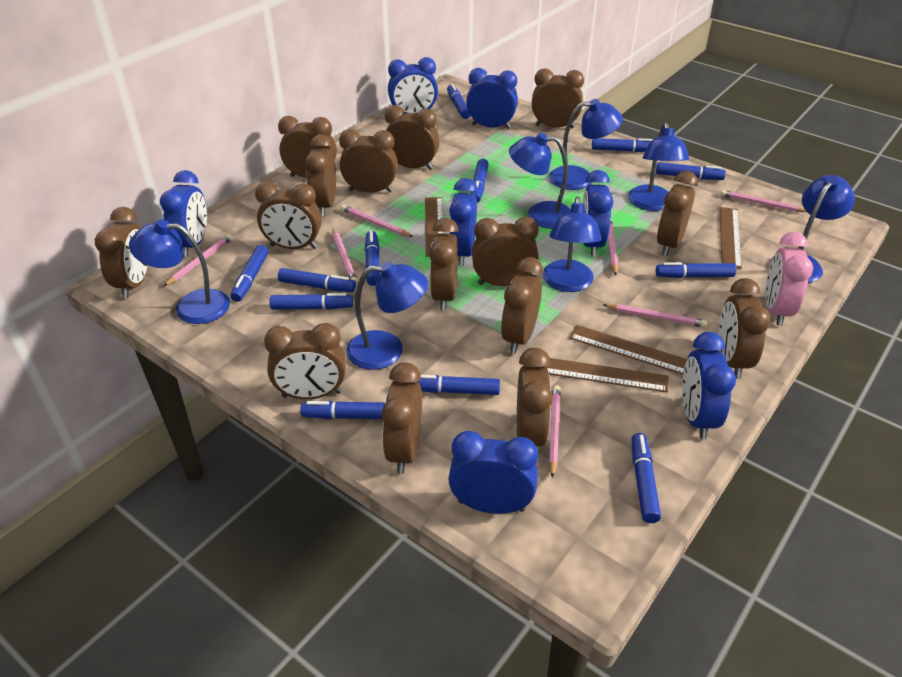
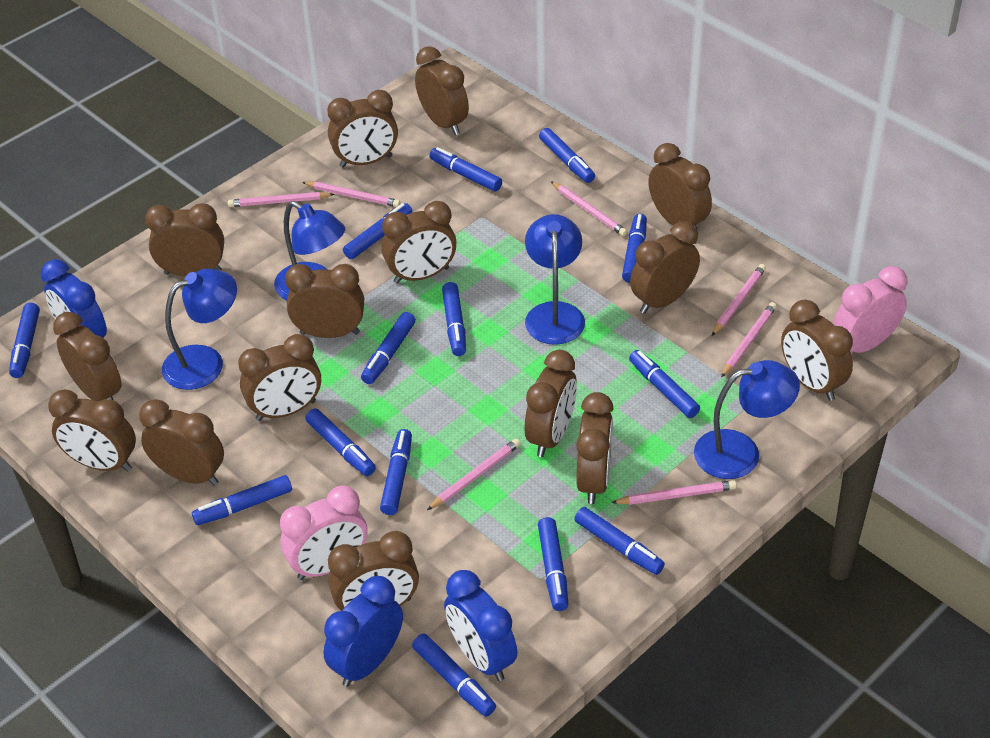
blue clock: 7 -> 3
blue lamp: 7 -> 4
blue marker: 12 -> 14
brown ruler: 4 -> 0
pink clock: 1 -> 2

